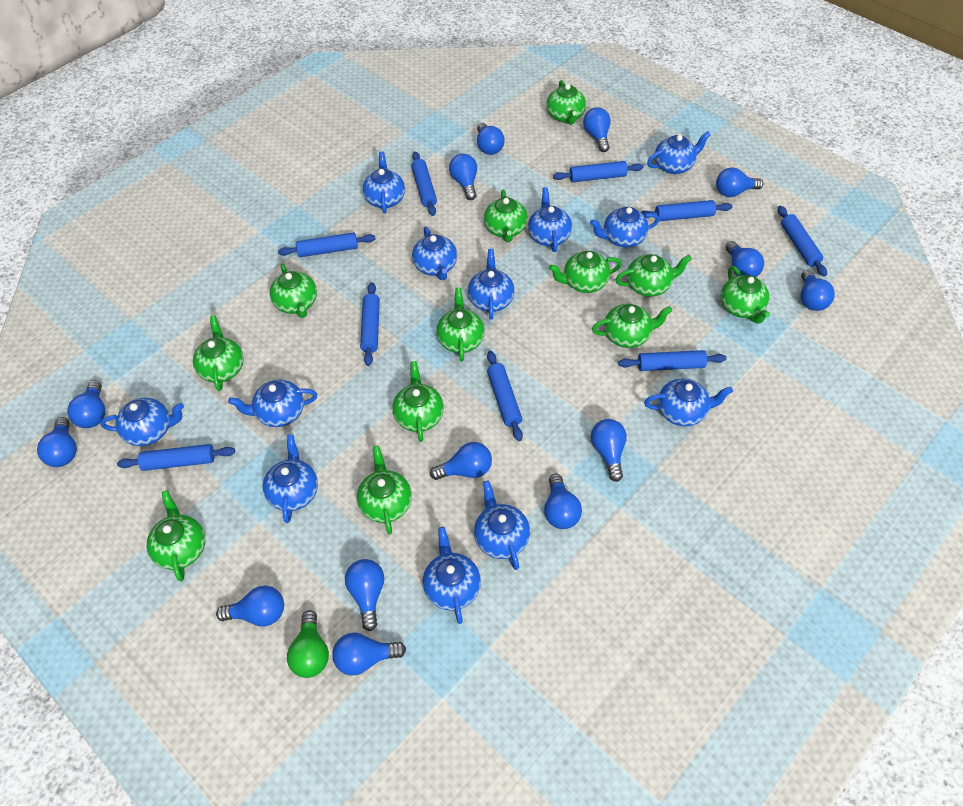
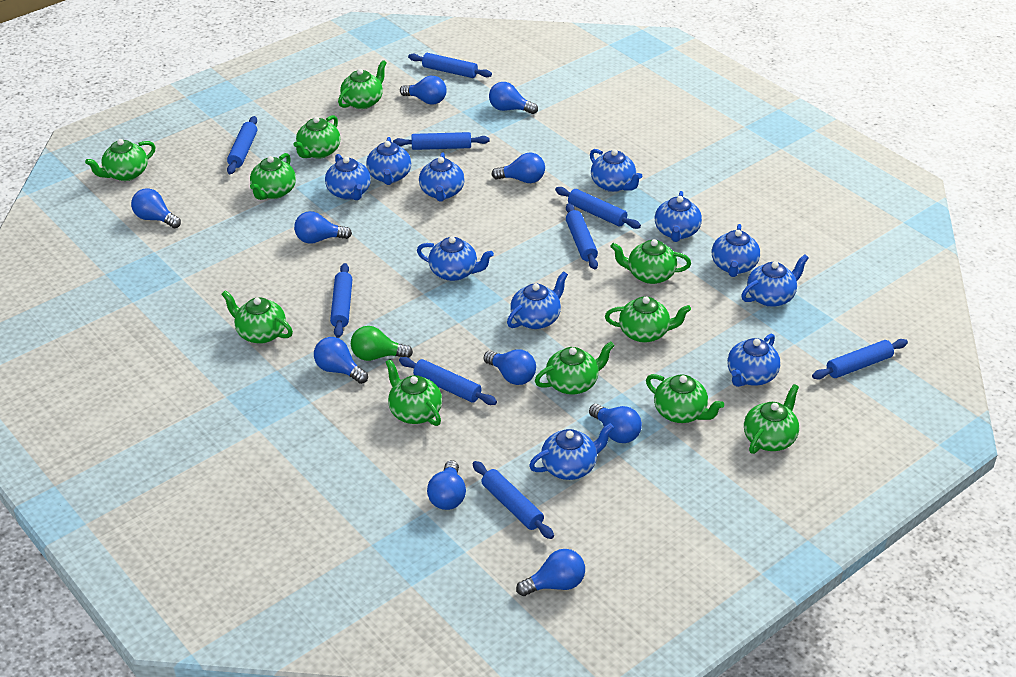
blue light bulb: 14 -> 10
blue teapot: 12 -> 11
green teapot: 12 -> 11

